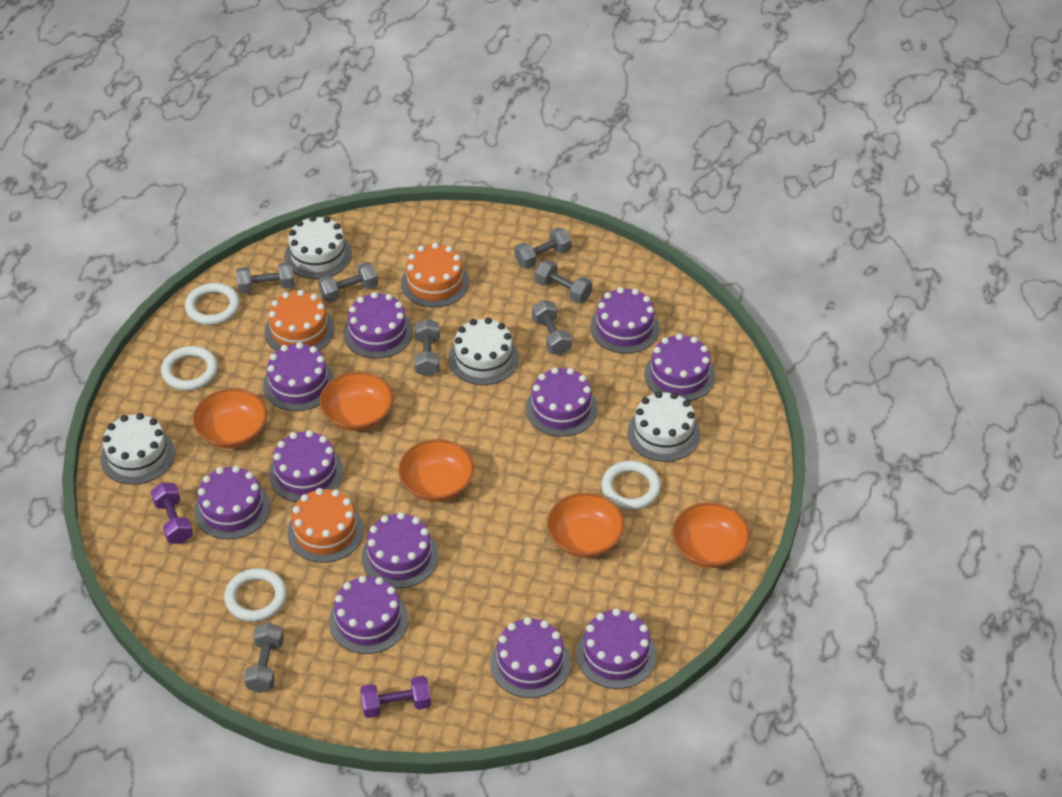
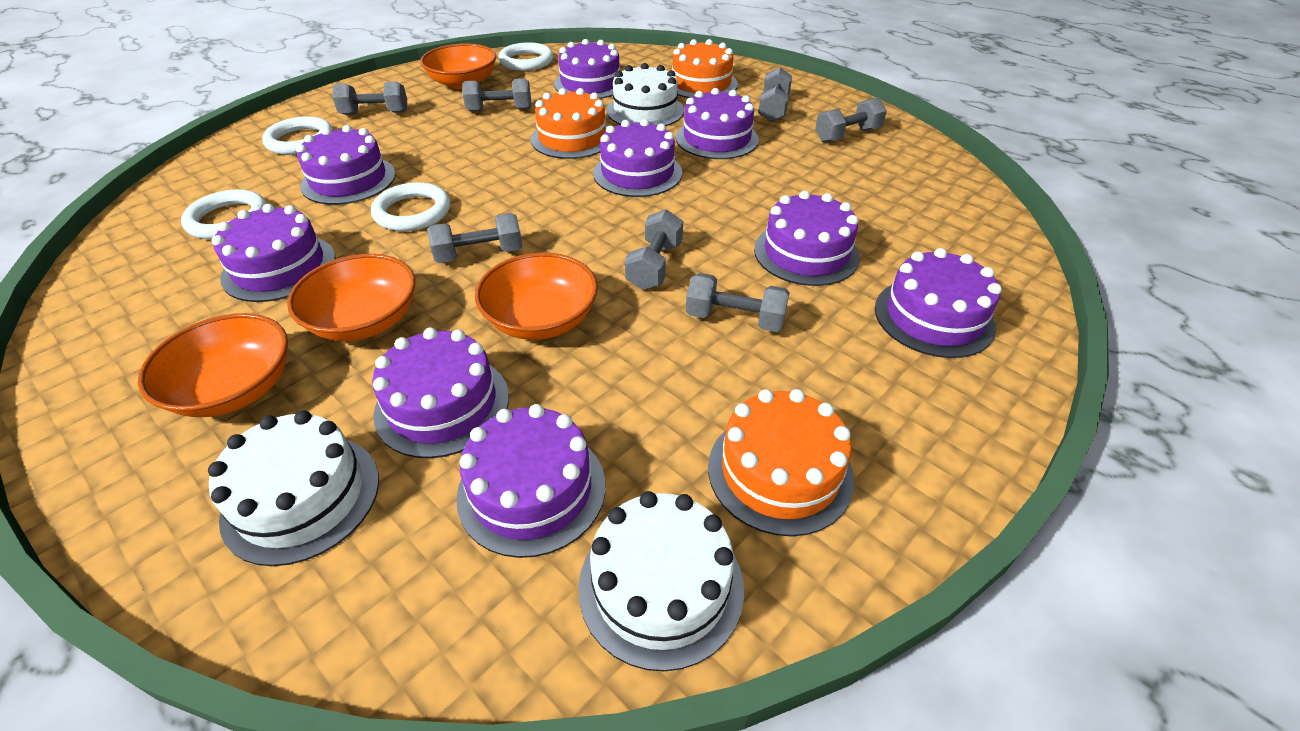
orange bowl: 5 -> 4
purple cake: 11 -> 9
purple dumbbell: 2 -> 0
white cake: 4 -> 3

